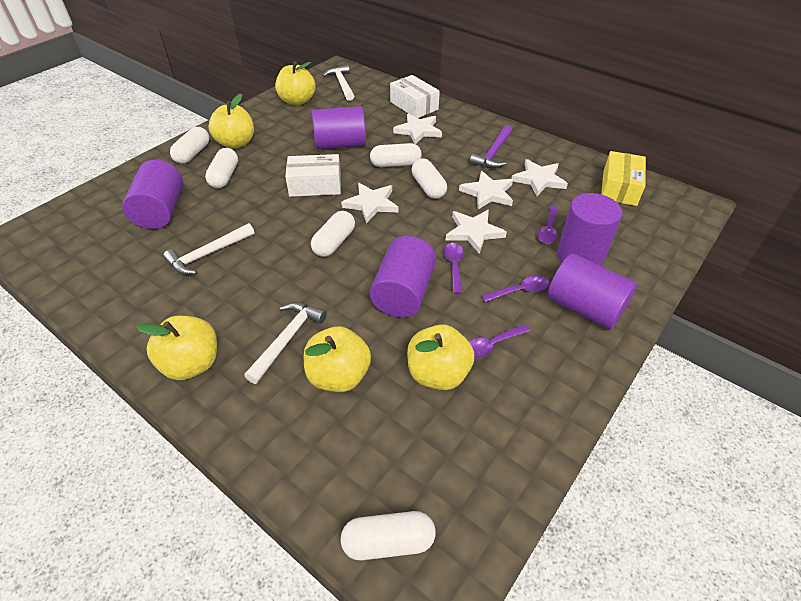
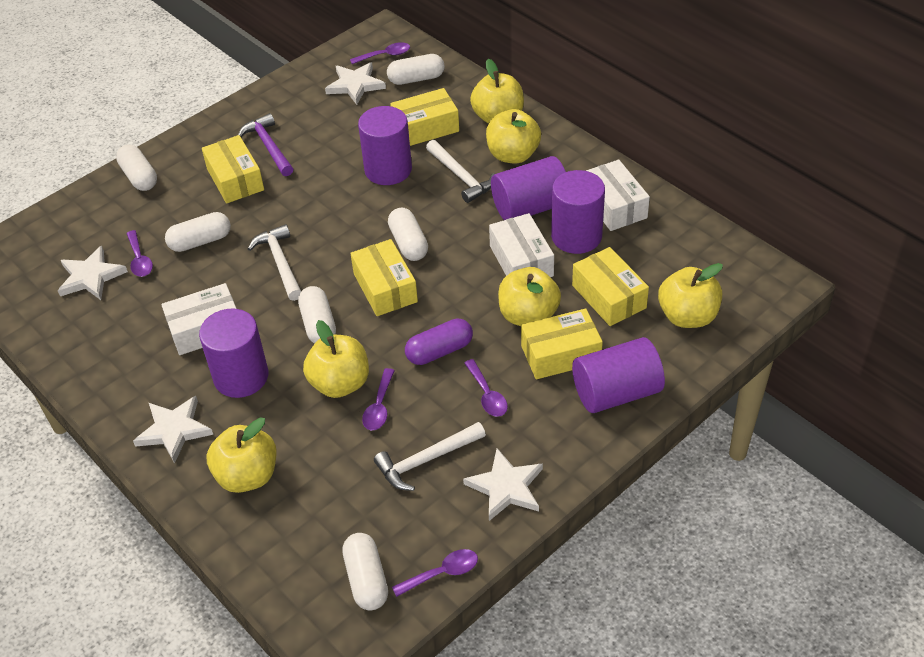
purple capsule: 0 -> 1
purple spoon: 4 -> 5
white box: 2 -> 3
white star: 5 -> 4
yellow apple: 5 -> 6
yellow box: 1 -> 5

